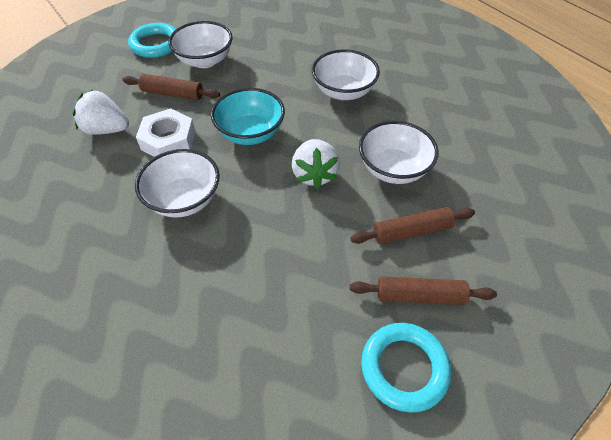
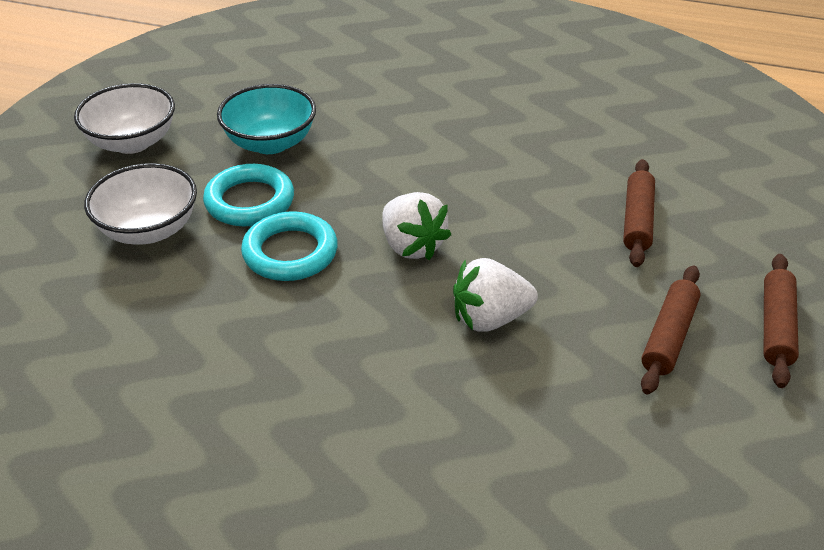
white bowl: 4 -> 2
white nut: 1 -> 0

